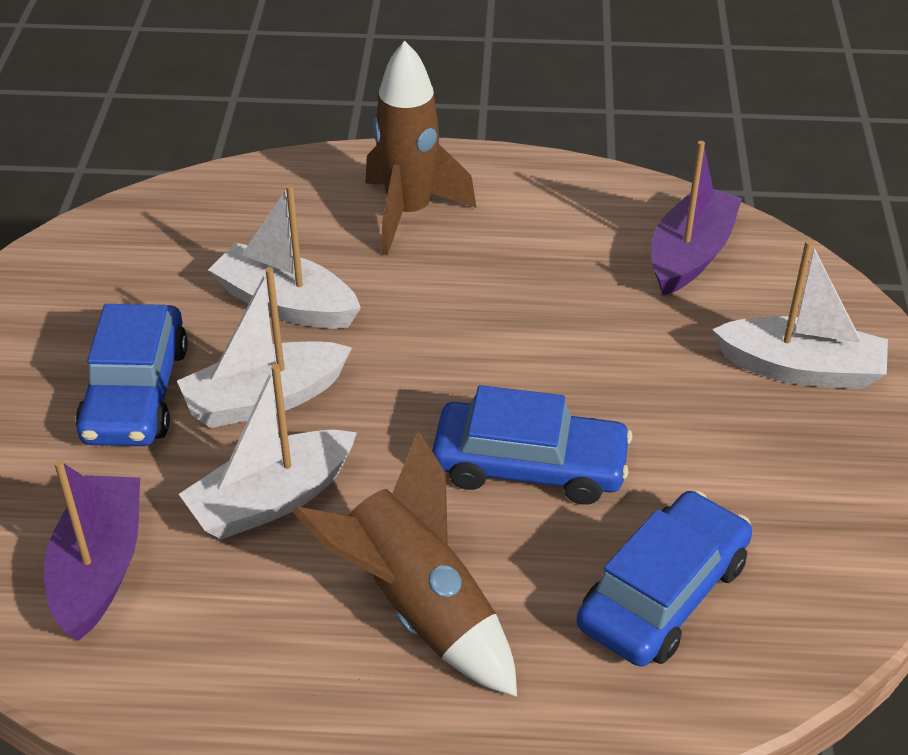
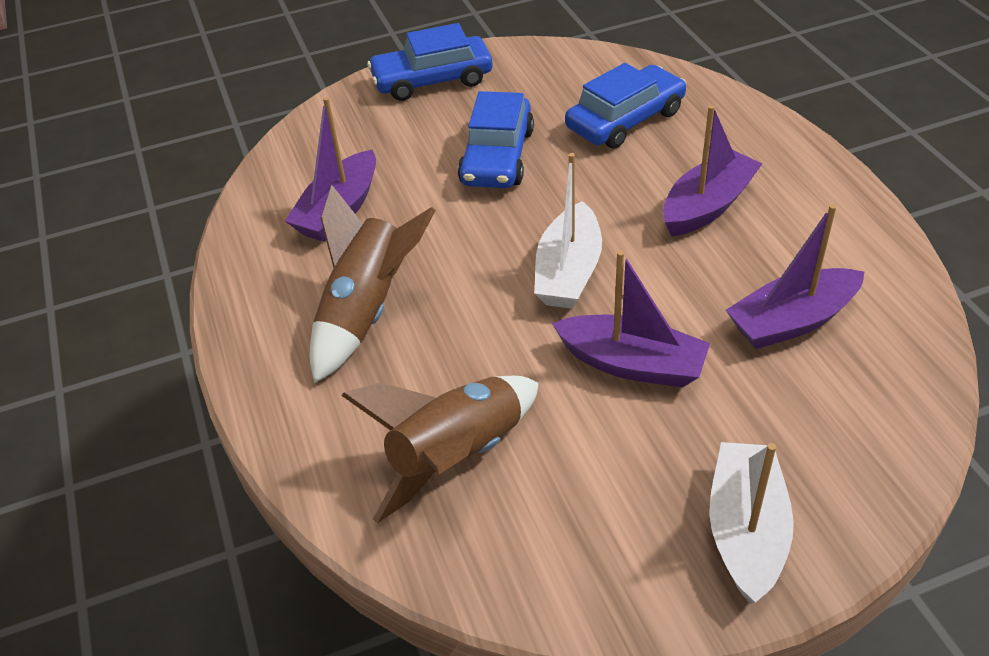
purple boat: 2 -> 4
white boat: 4 -> 2

